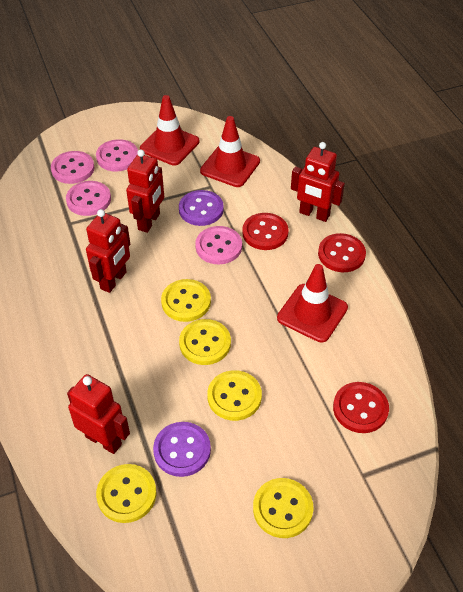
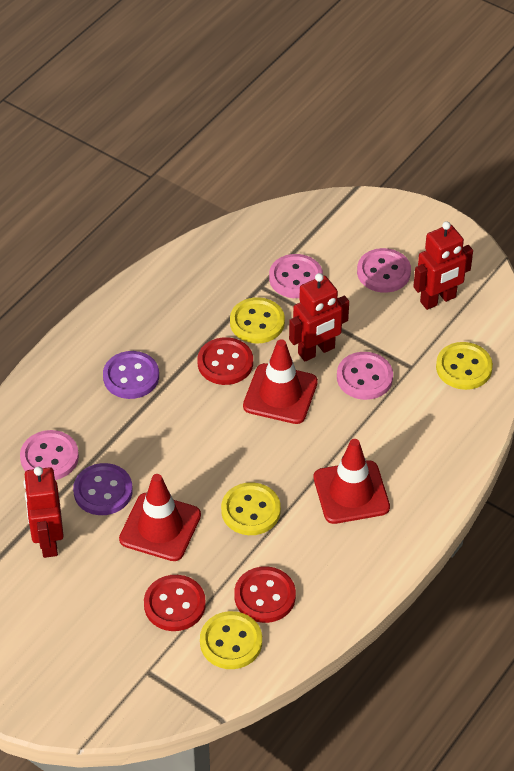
red robot: 4 -> 3
yellow button: 5 -> 4

